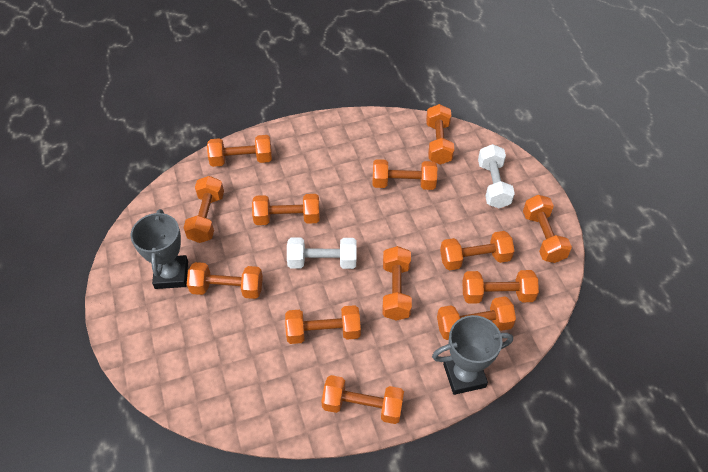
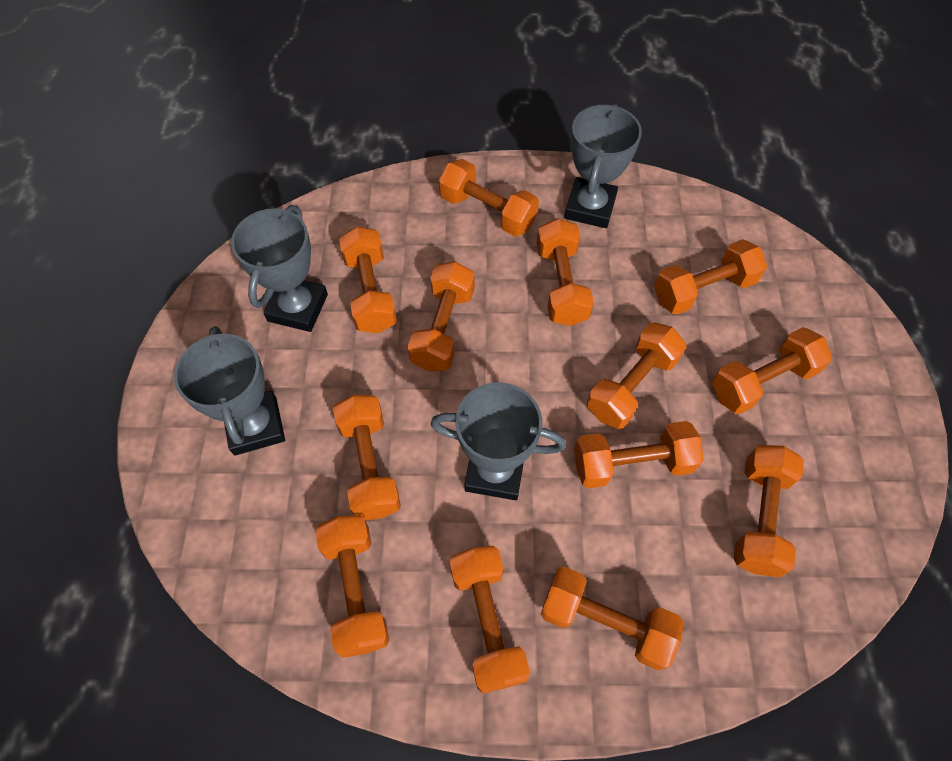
grey trophy: 2 -> 4
white dumbbell: 2 -> 0

